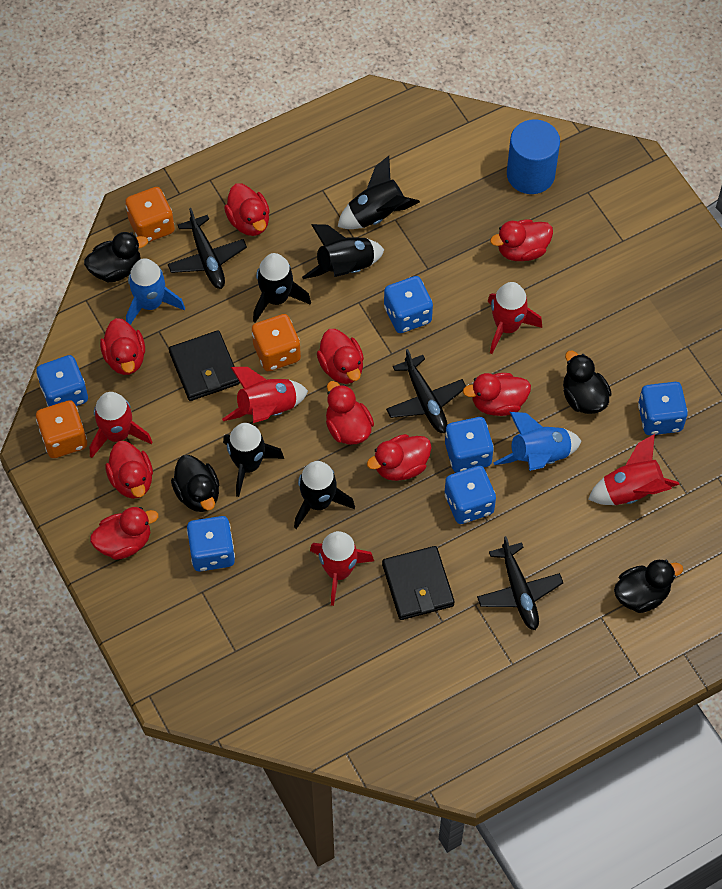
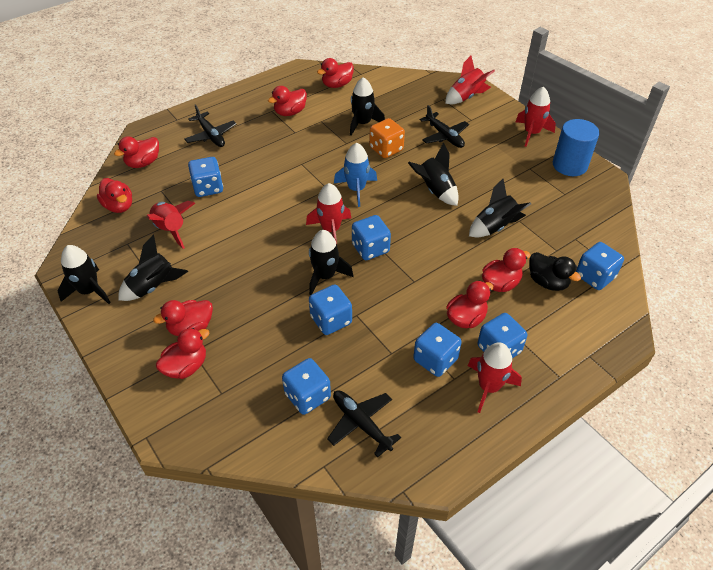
black duck: 4 -> 1
black rocket: 5 -> 6
black wallet: 2 -> 0
blue dice: 6 -> 7
blue rocket: 2 -> 1
orange dice: 3 -> 1
red duck: 9 -> 8

